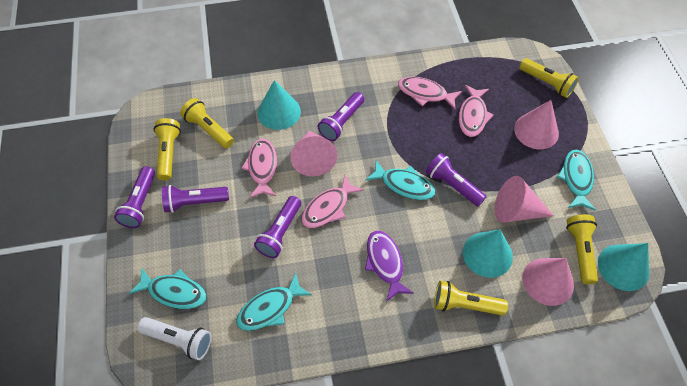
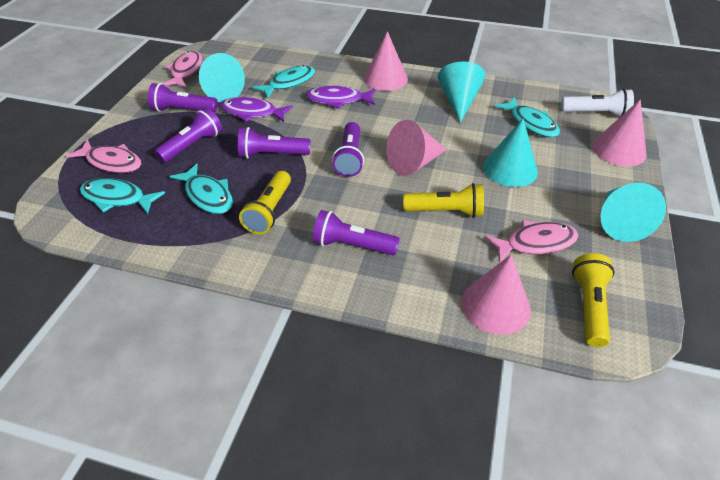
pink fish: 4 -> 3
purple fish: 1 -> 2
turquoise cone: 3 -> 4
yellow flashlight: 5 -> 3

